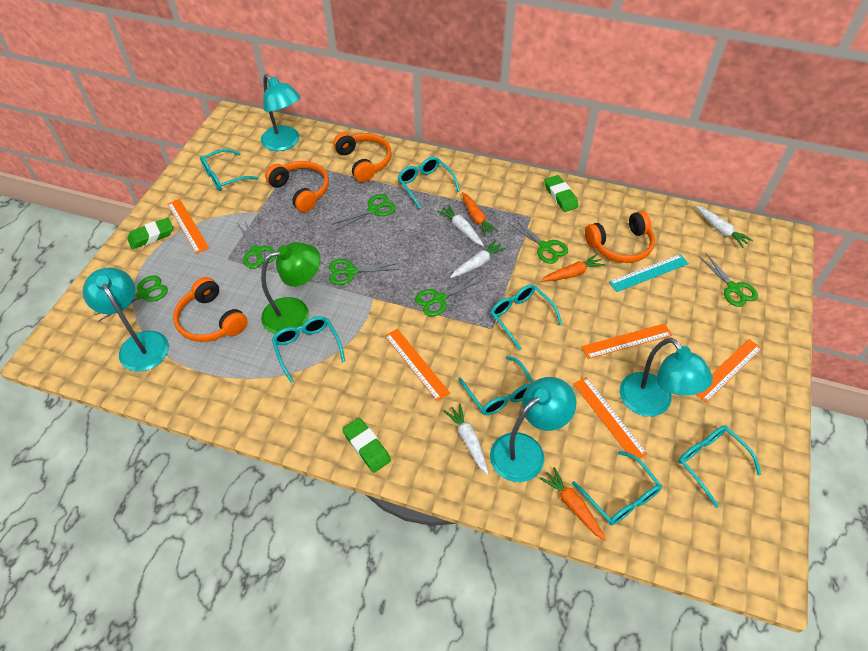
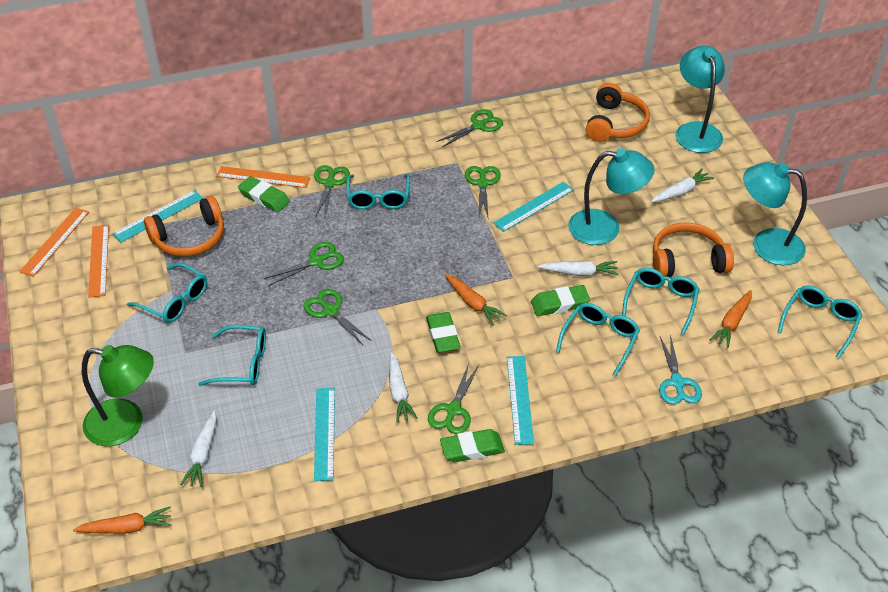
green eraser: 3 -> 4
green scissors: 7 -> 6
orange headphones: 4 -> 3
orange ruler: 5 -> 3
turquoise glasses: 7 -> 6
turquoise lamp: 4 -> 3
turquoise ruler: 1 -> 4
turquoise scissors: 0 -> 1

